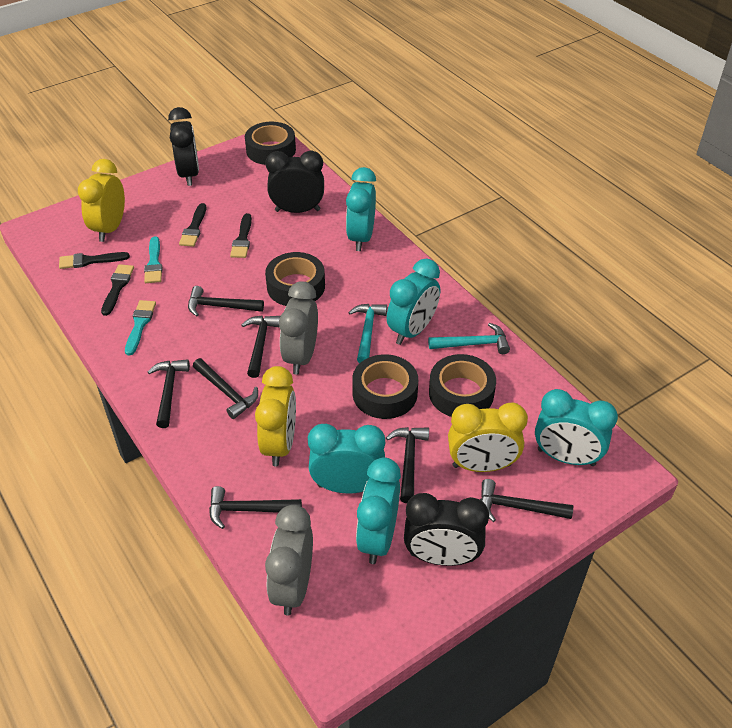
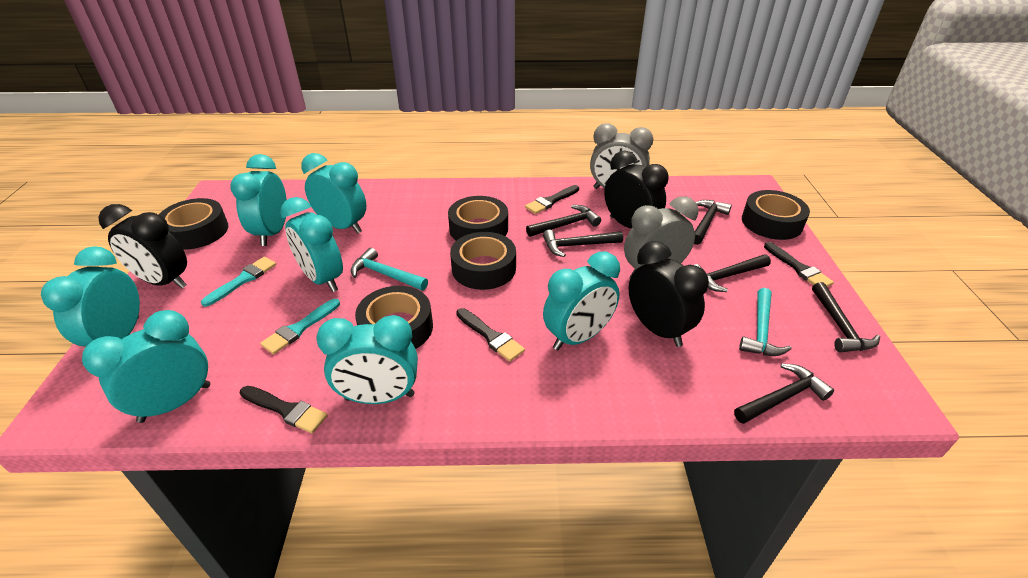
black hammer: 7 -> 6
black tape: 4 -> 5
turquoise clock: 5 -> 7
yellow clock: 3 -> 0

